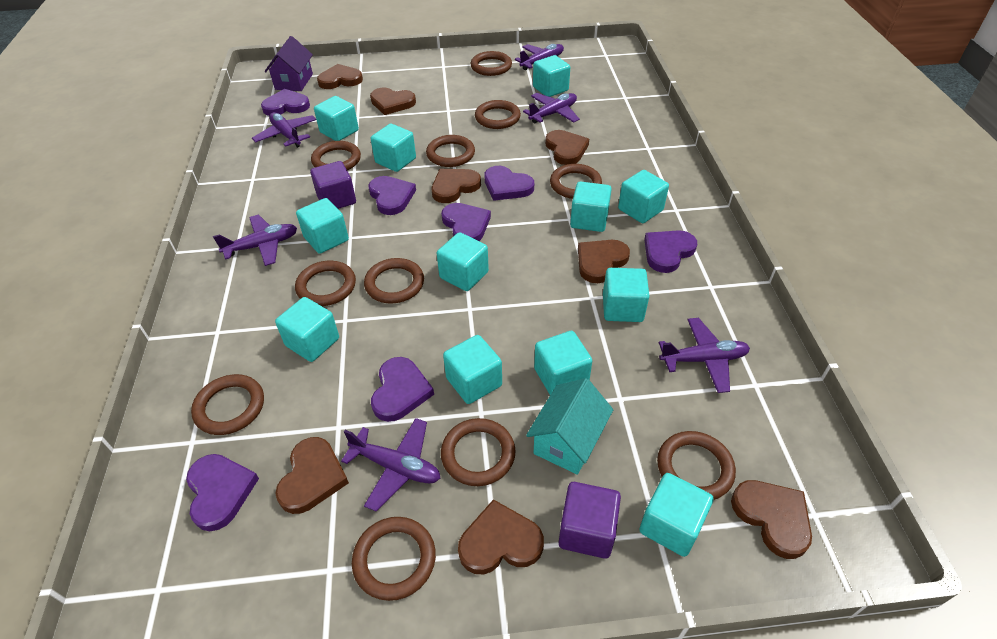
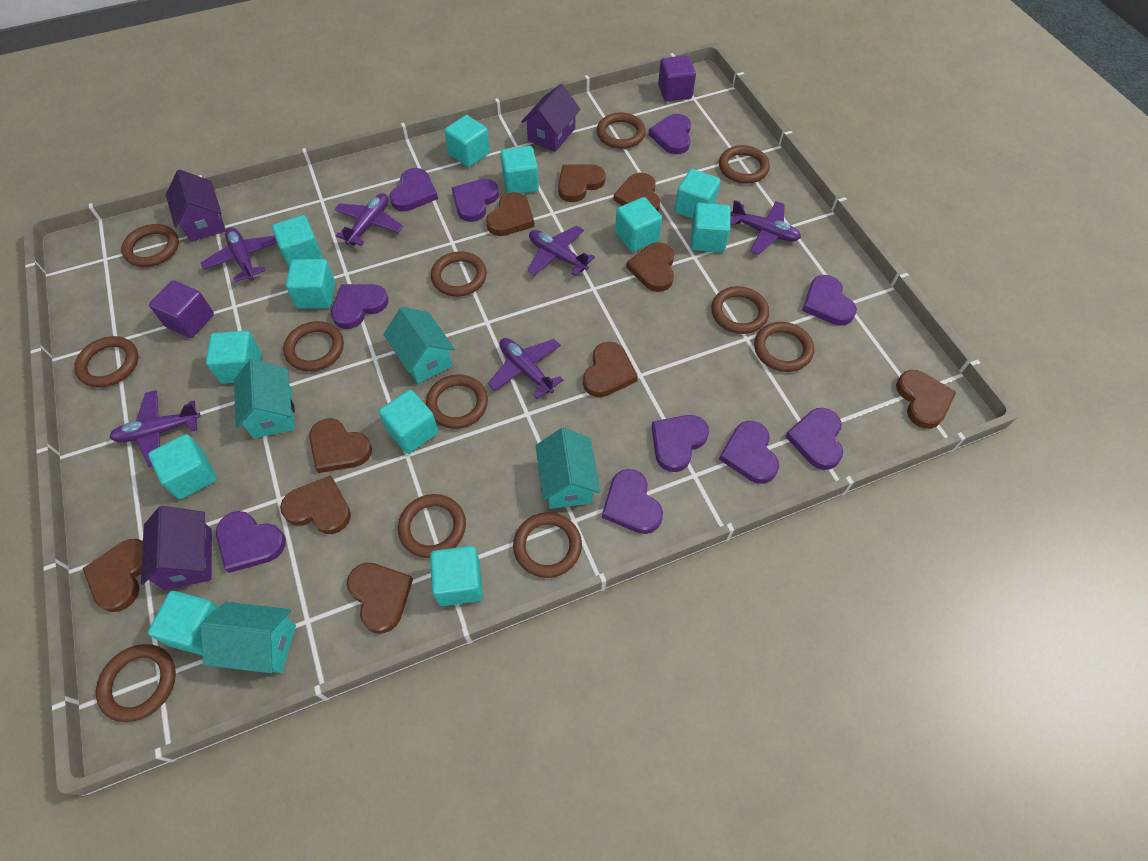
brown heart: 8 -> 10
brown ring: 11 -> 12
purple heart: 7 -> 10
purple house: 1 -> 3
turquoise house: 1 -> 4

